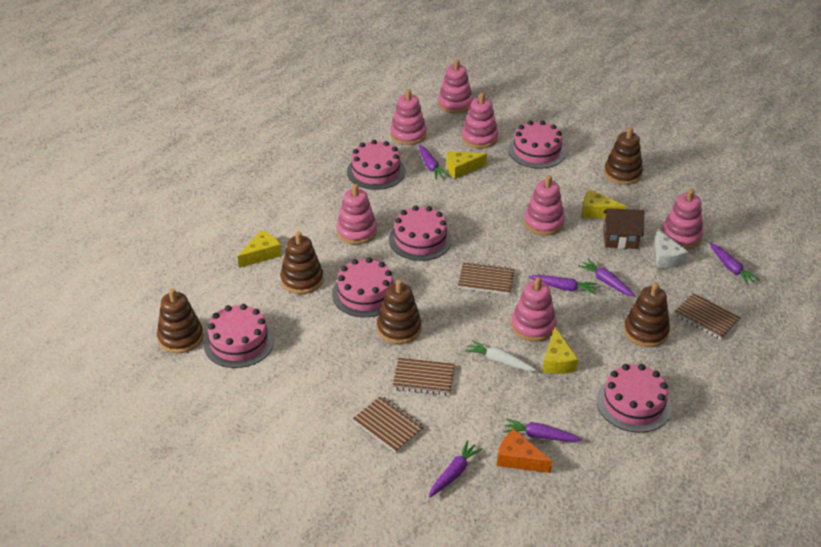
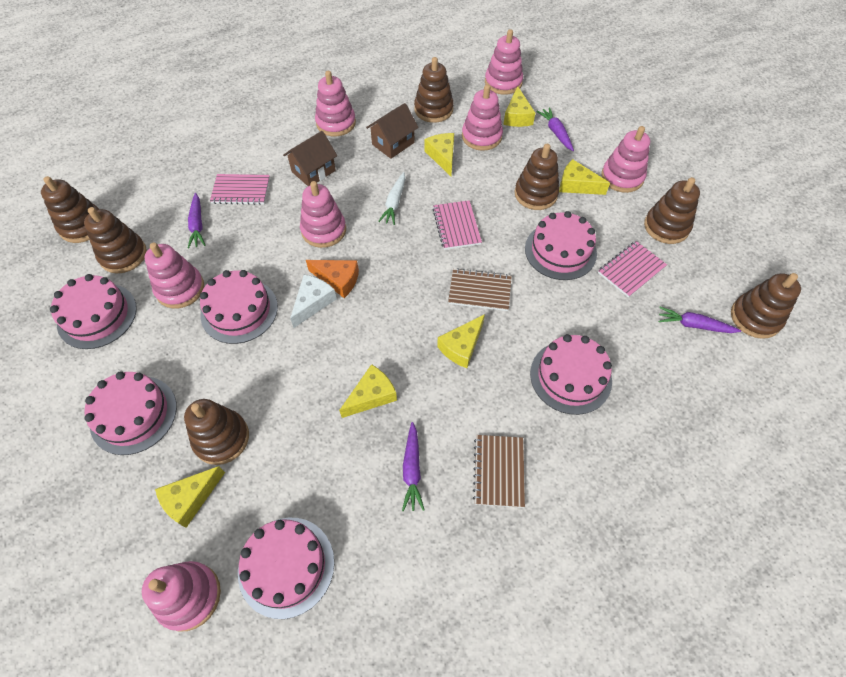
brown house: 1 -> 2
brown notebook: 4 -> 2
brown stacking toy: 5 -> 7
pink notebook: 0 -> 3
purple carrot: 6 -> 4
yellow cheese: 4 -> 6

